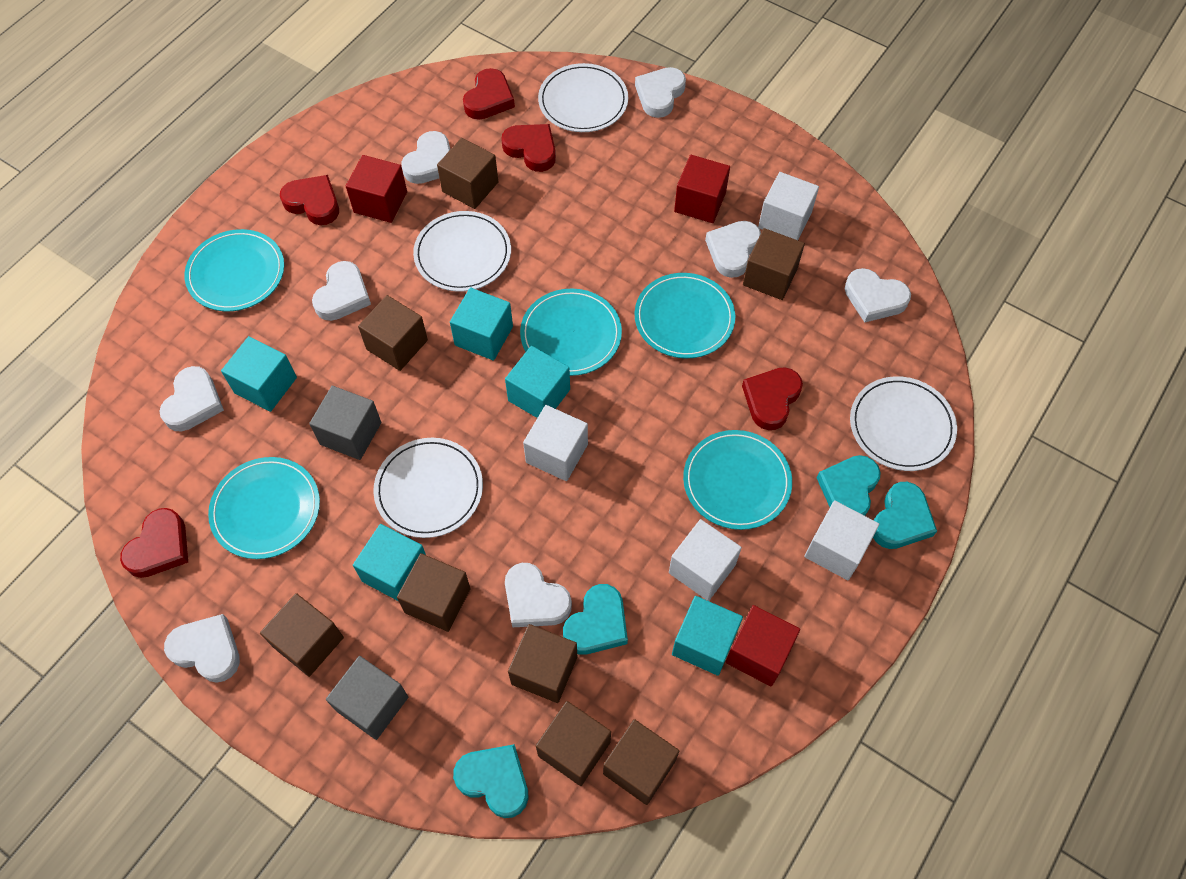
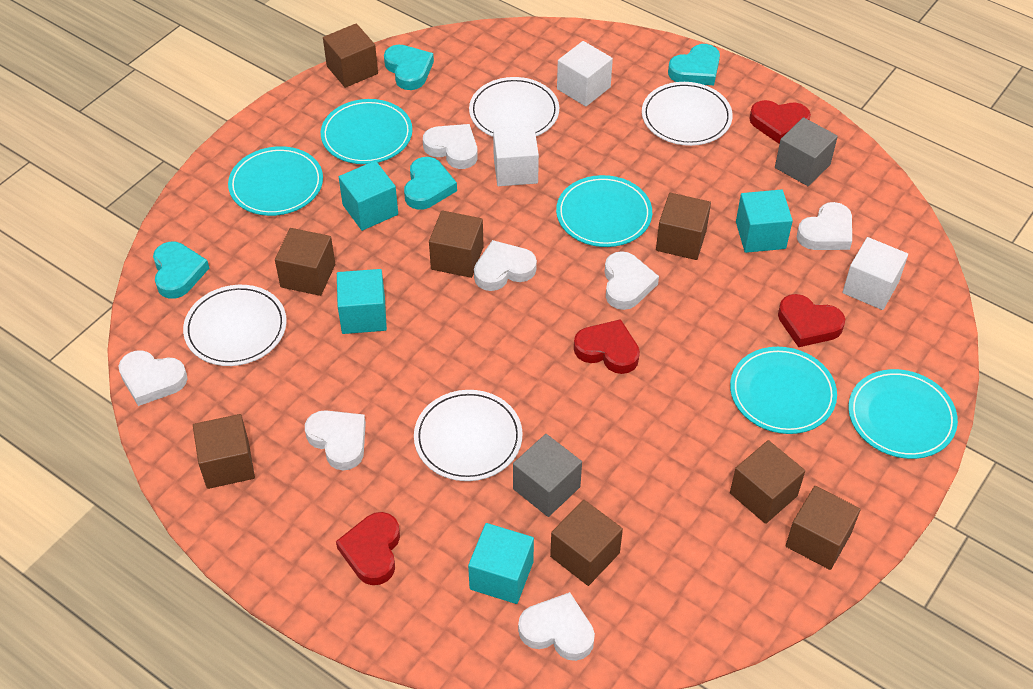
red cube: 3 -> 0
red heart: 5 -> 4
turquoise cube: 5 -> 4
white cube: 4 -> 3
white heart: 8 -> 7

